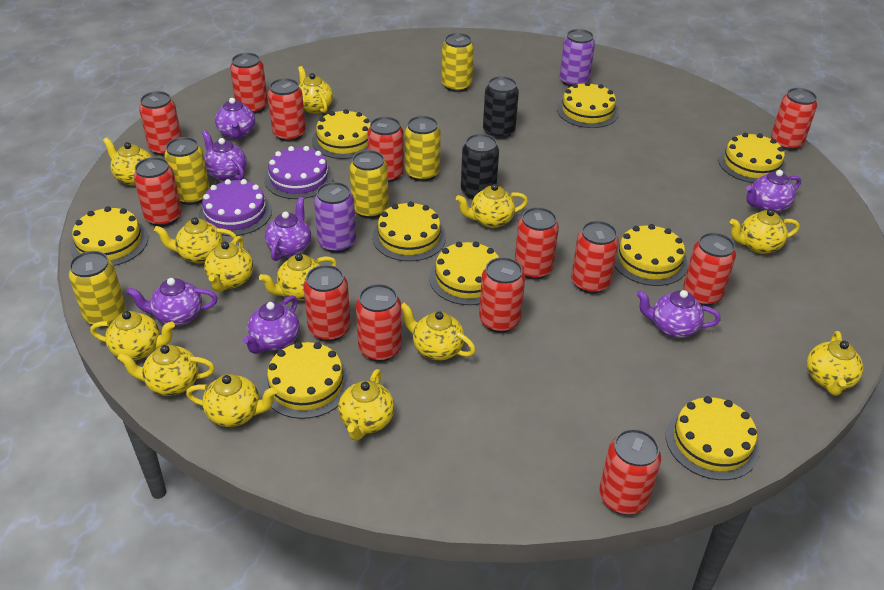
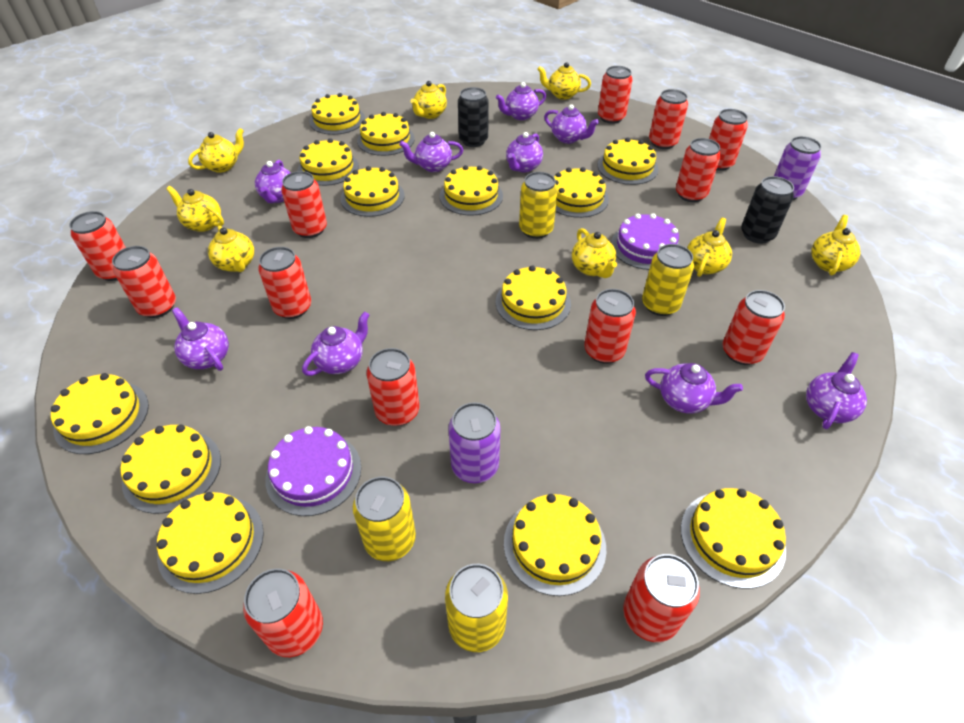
purple teapot: 7 -> 9
yellow cake: 9 -> 13
yellow can: 5 -> 4
yellow teapot: 13 -> 8

